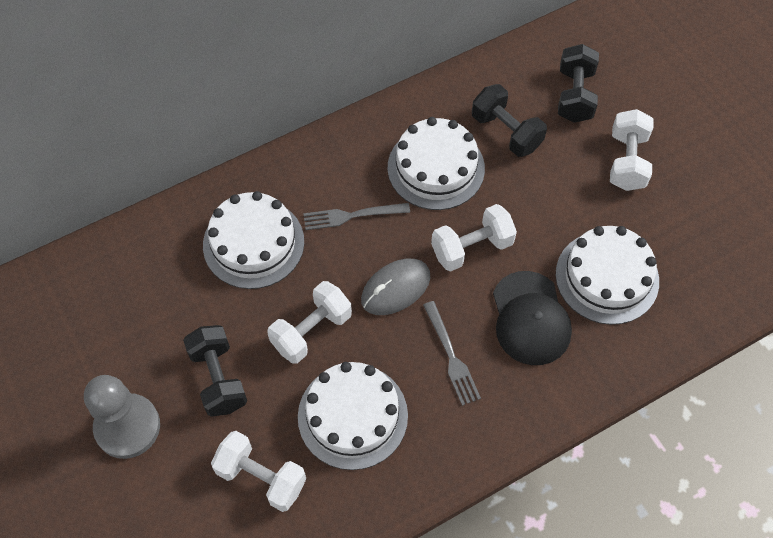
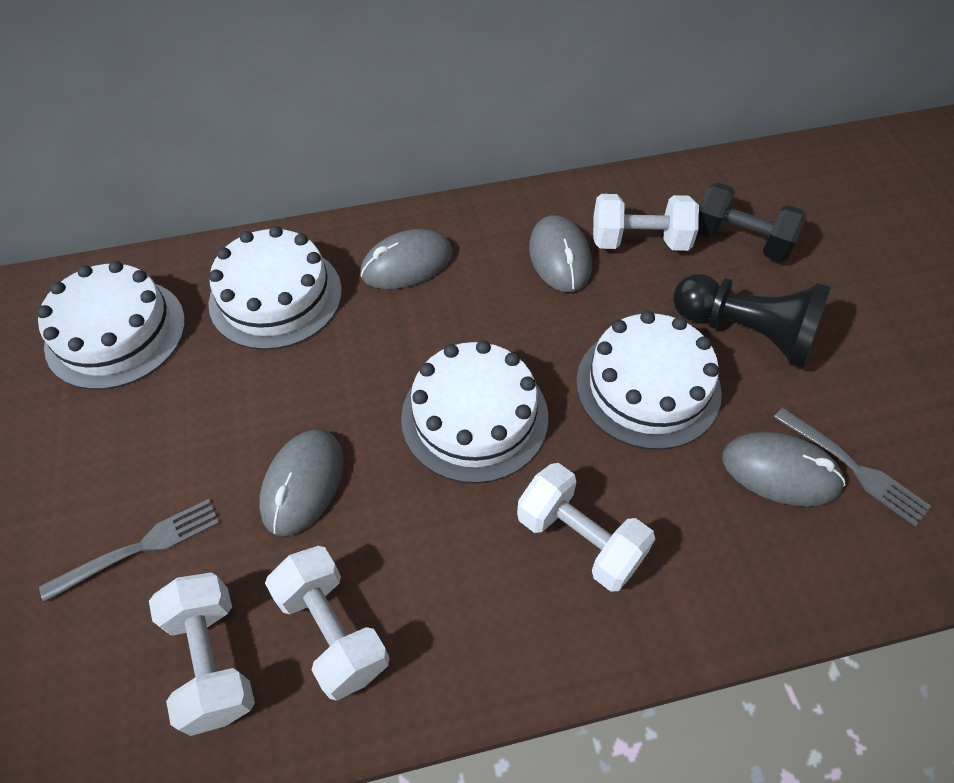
black cap: 1 -> 0
black dumbbell: 3 -> 1
black pawn: 0 -> 1
grey mouse: 1 -> 4
grey pawn: 1 -> 0

